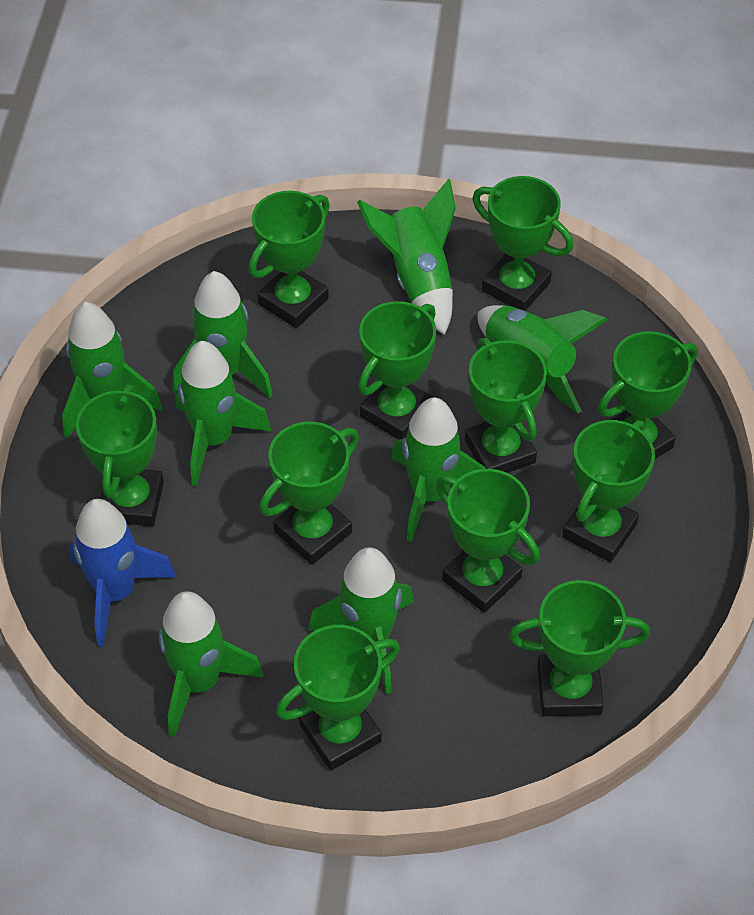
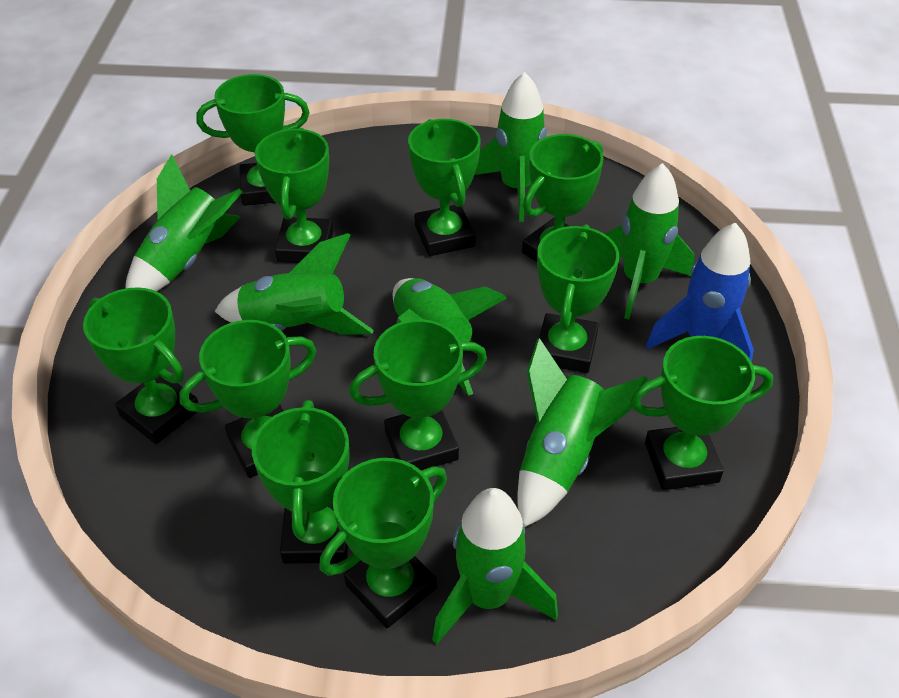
green rocket: 8 -> 7

